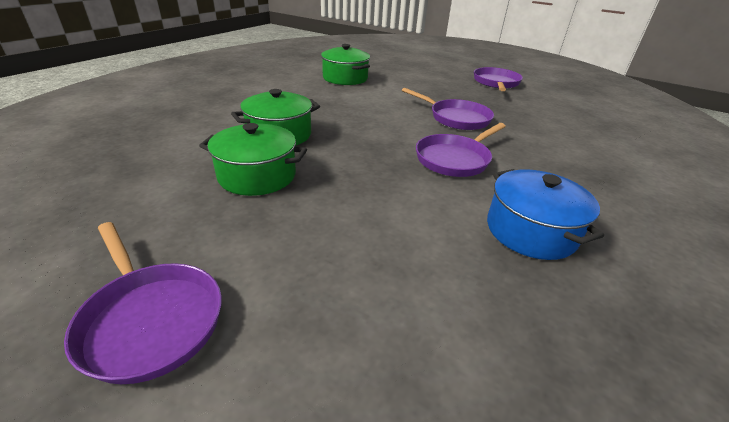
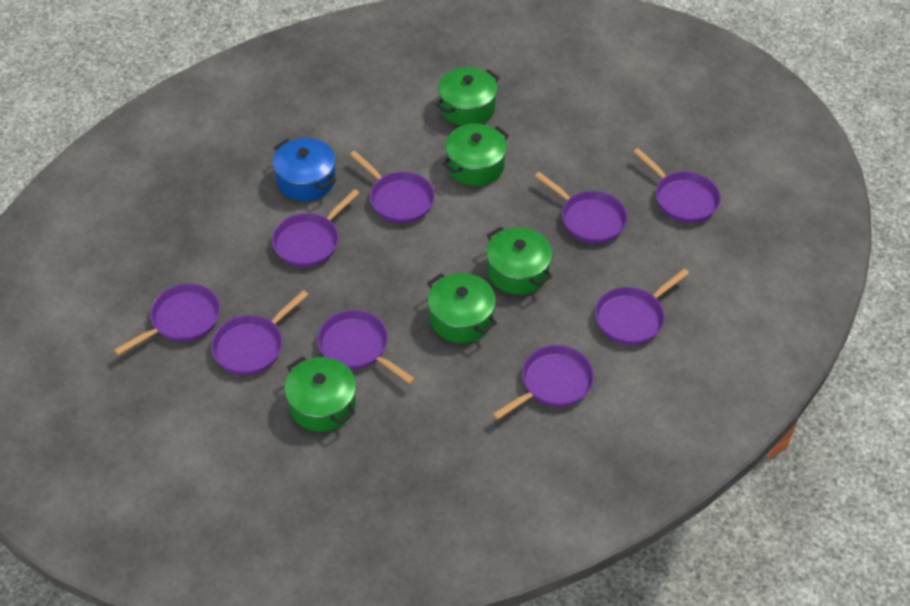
green pot: 3 -> 5
purple pan: 4 -> 9

